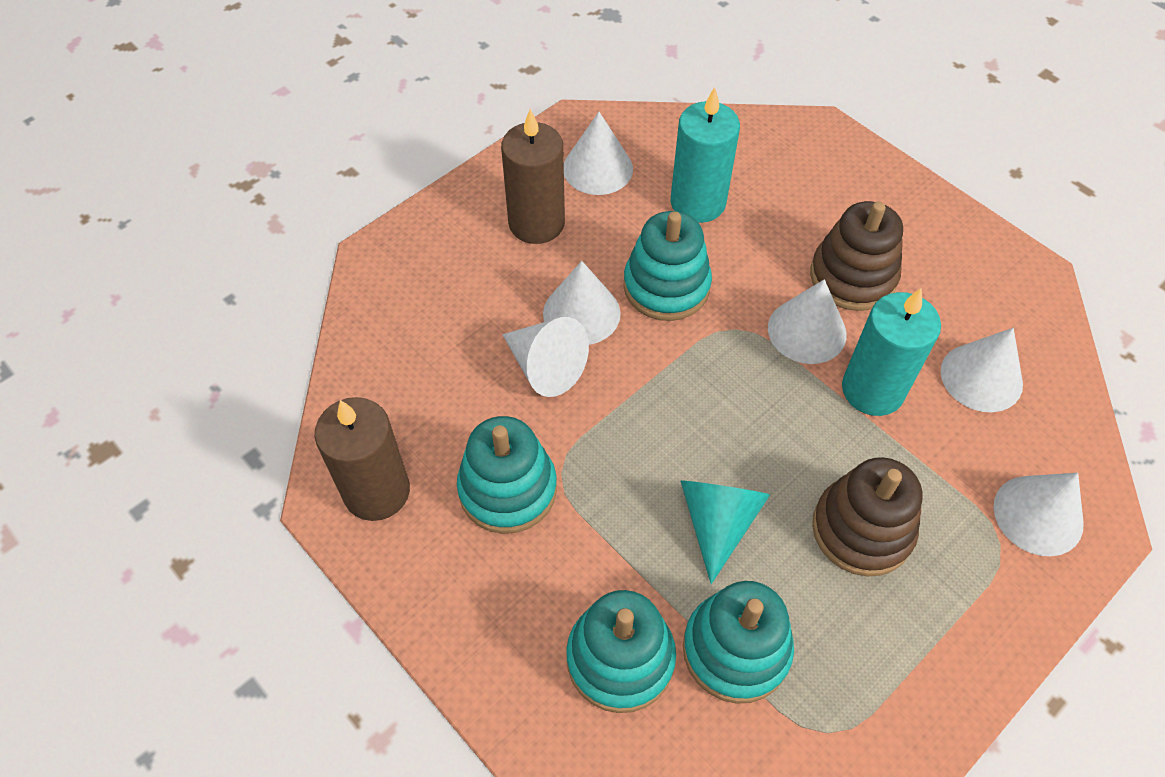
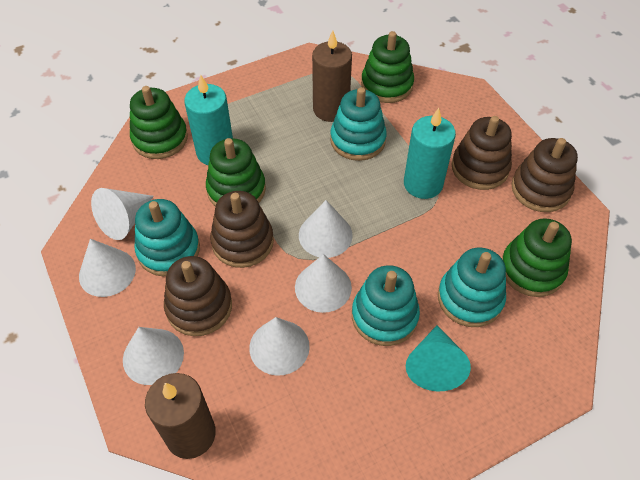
brown stacking toy: 2 -> 4
green stacking toy: 0 -> 4

